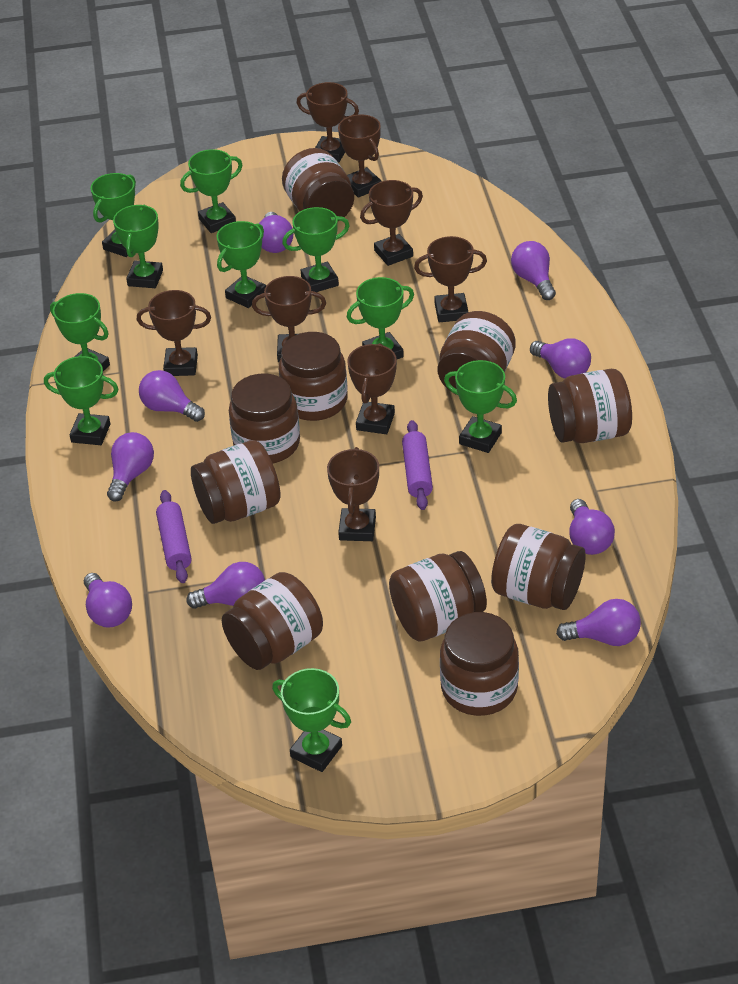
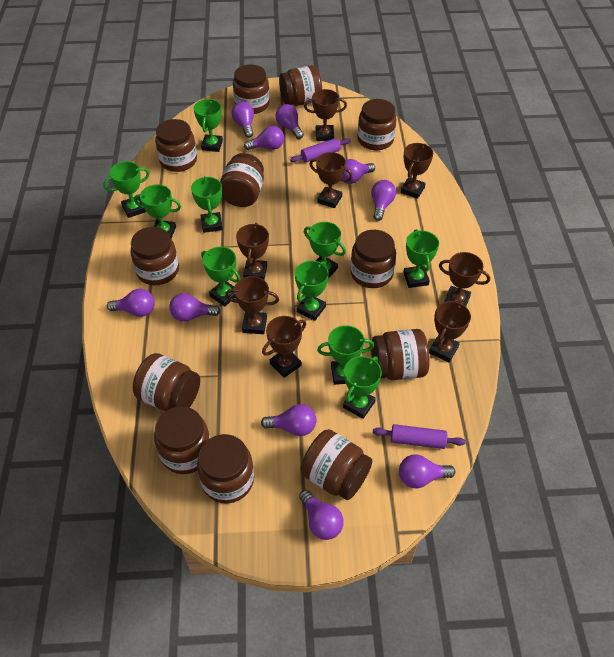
brown jar: 10 -> 12
purple light bulb: 9 -> 10

